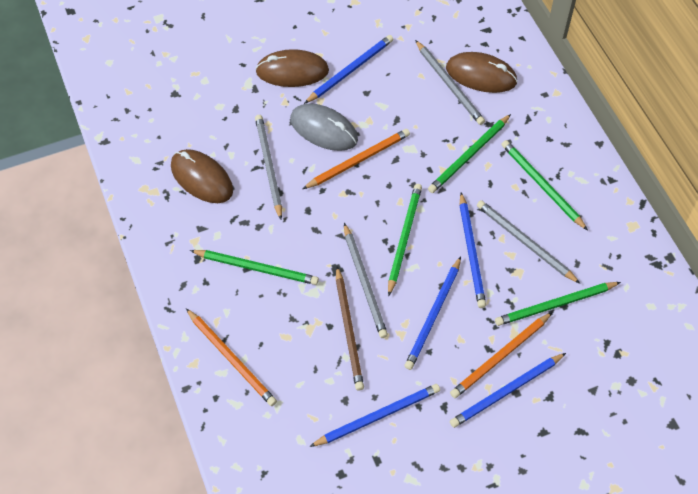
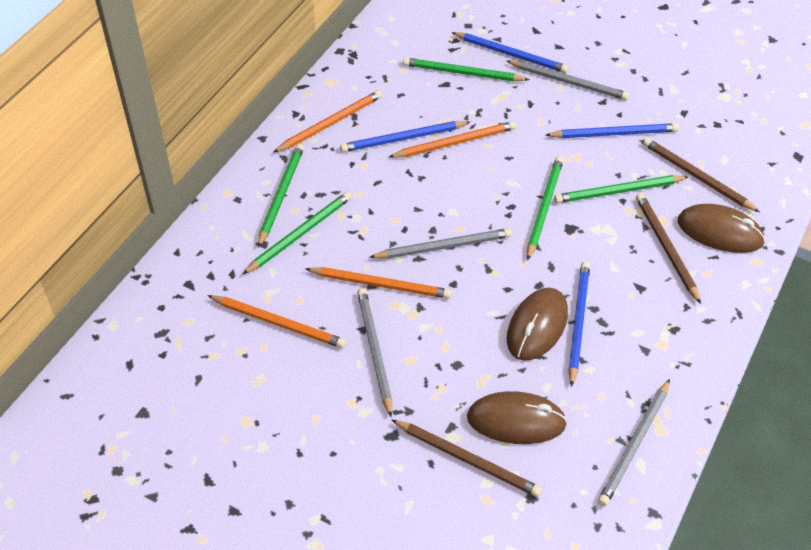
blue pencil: 5 -> 4
brown pencil: 1 -> 3
grey mouse: 1 -> 0
orange pencil: 3 -> 4

